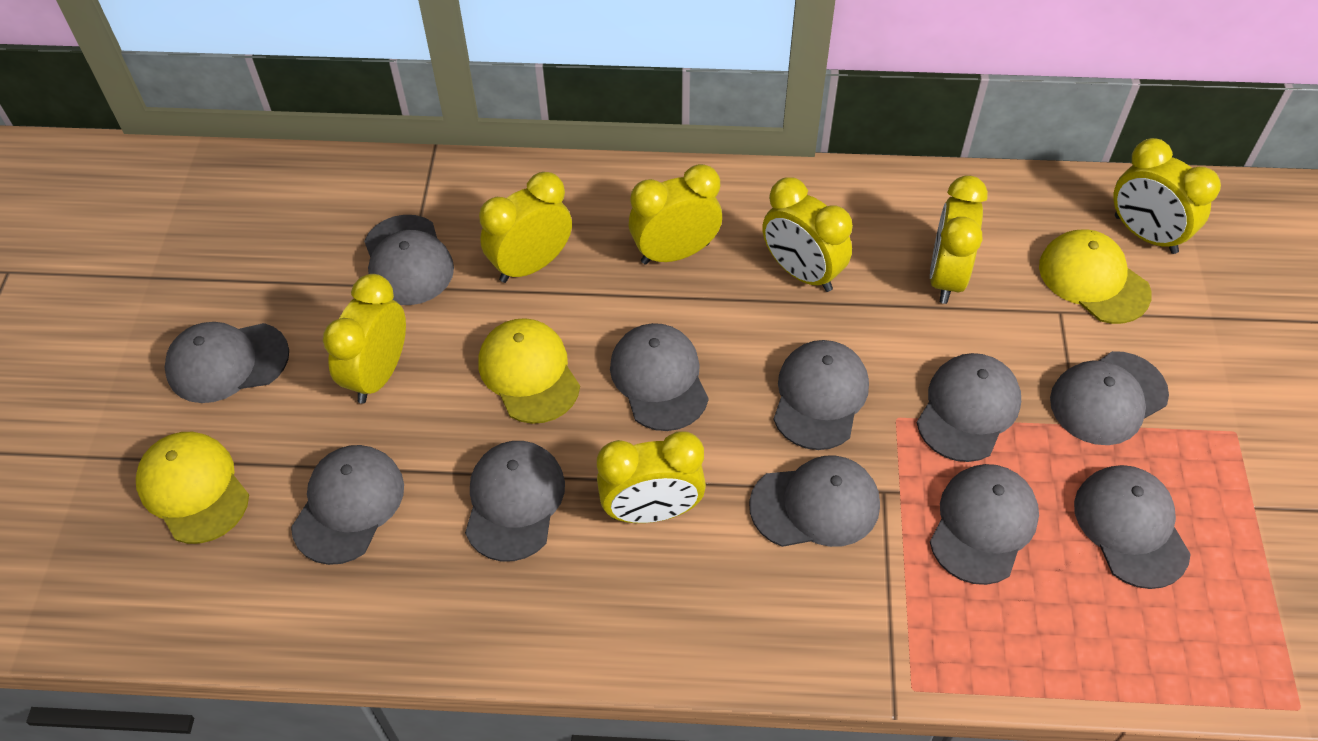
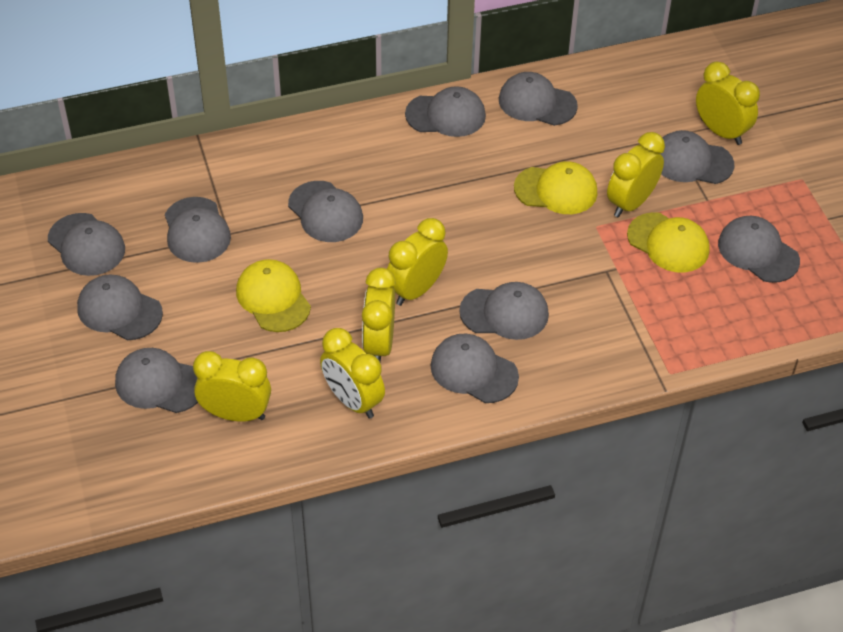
yellow clock: 7 -> 6

